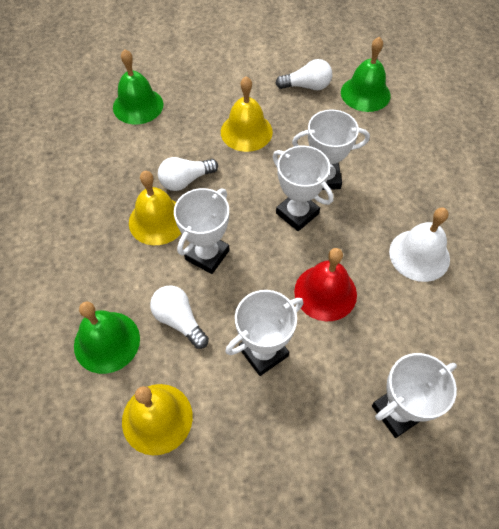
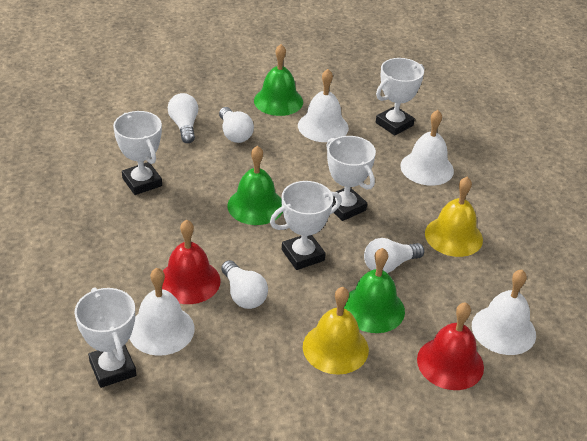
red bell: 1 -> 2
white bell: 1 -> 4
white light bulb: 3 -> 4
yellow bell: 3 -> 2

